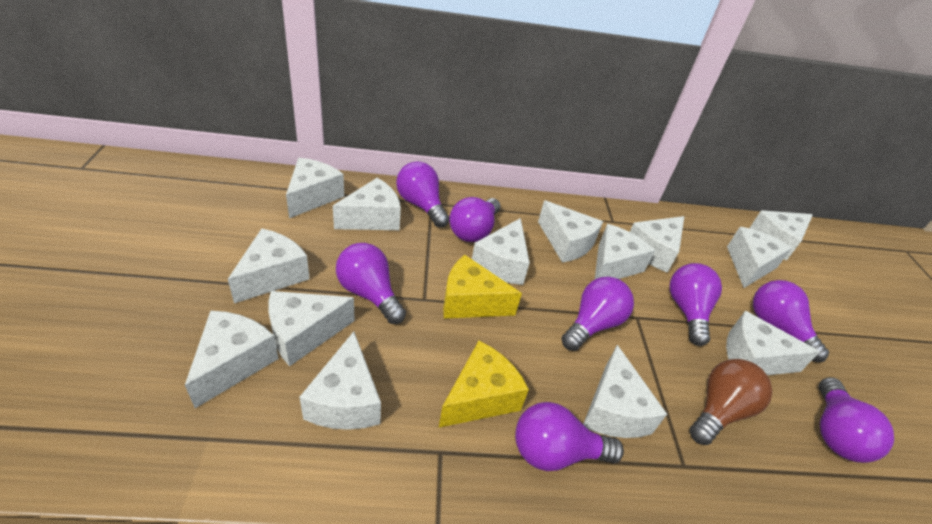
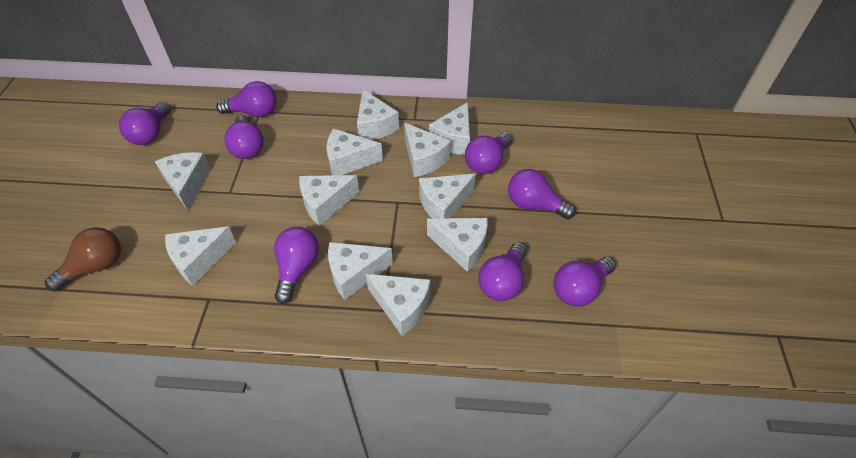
white cheese: 14 -> 11
yellow cheese: 2 -> 0

